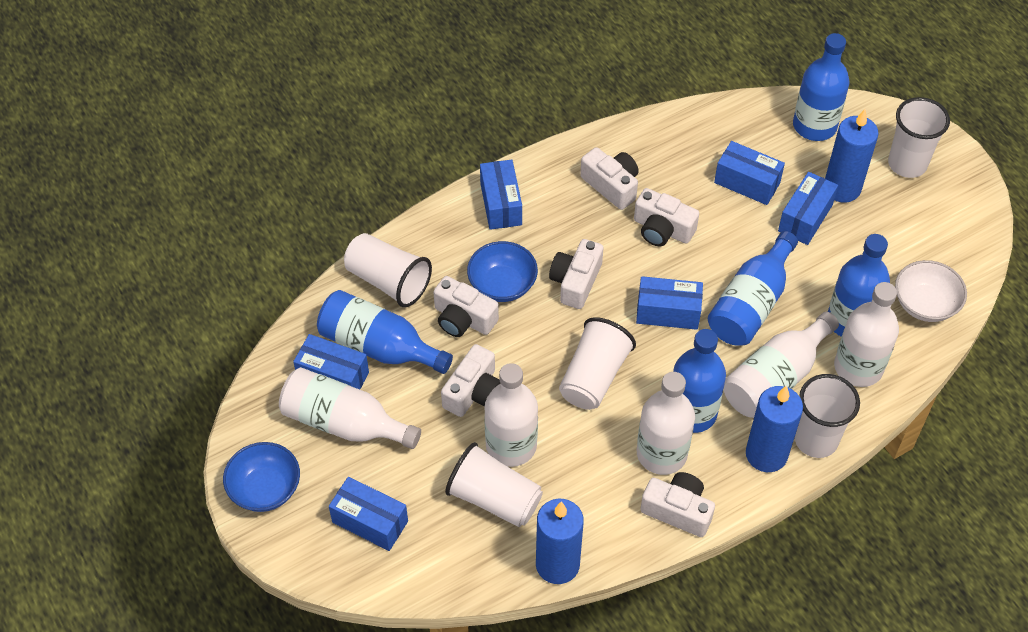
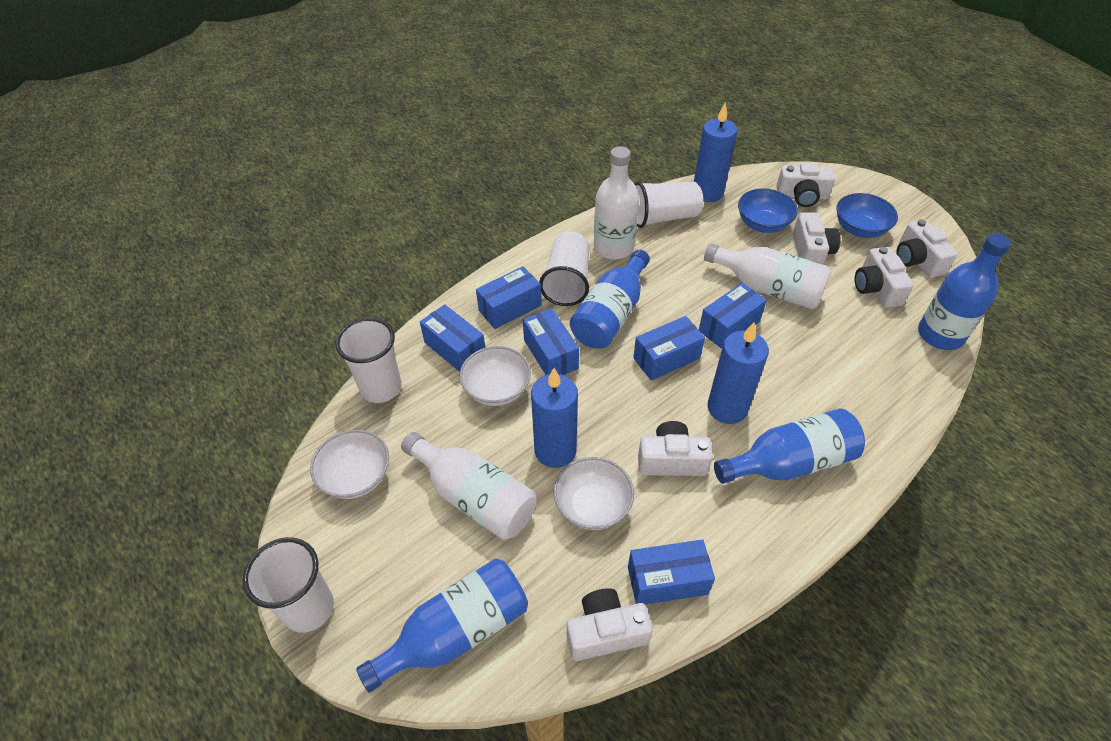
blue bottle: 5 -> 4
white bottle: 5 -> 3
white bowl: 1 -> 3
white cup: 5 -> 4

